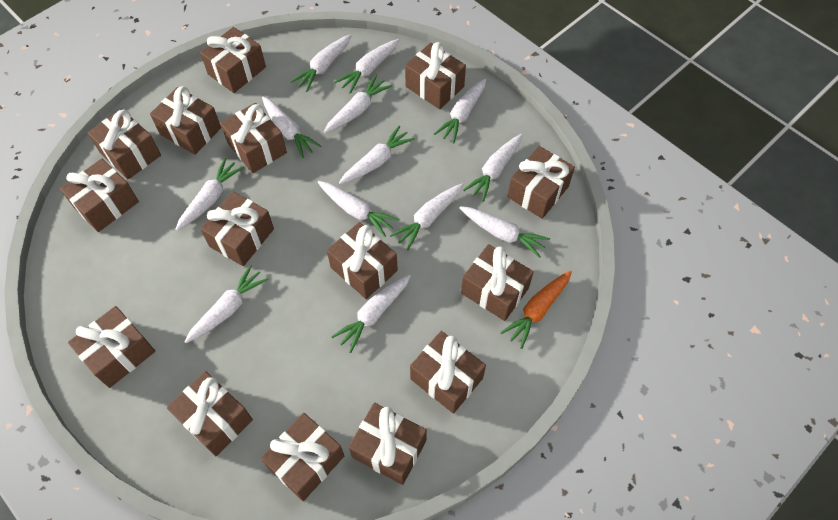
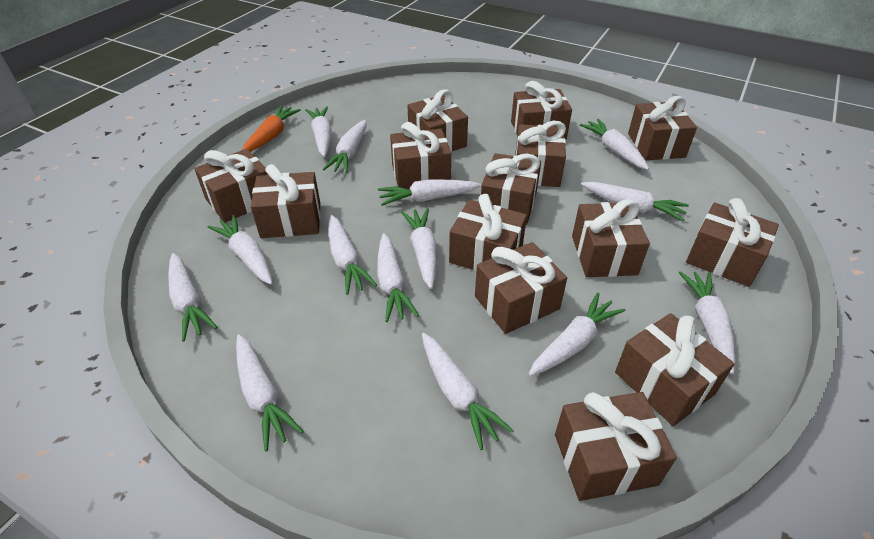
brown gift: 15 -> 14
white carrot: 13 -> 14

